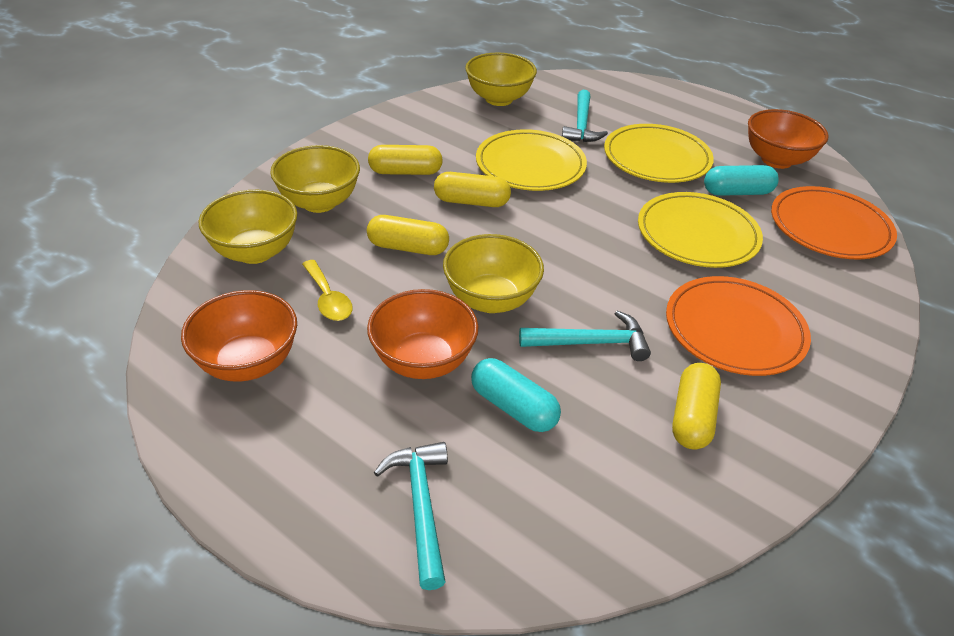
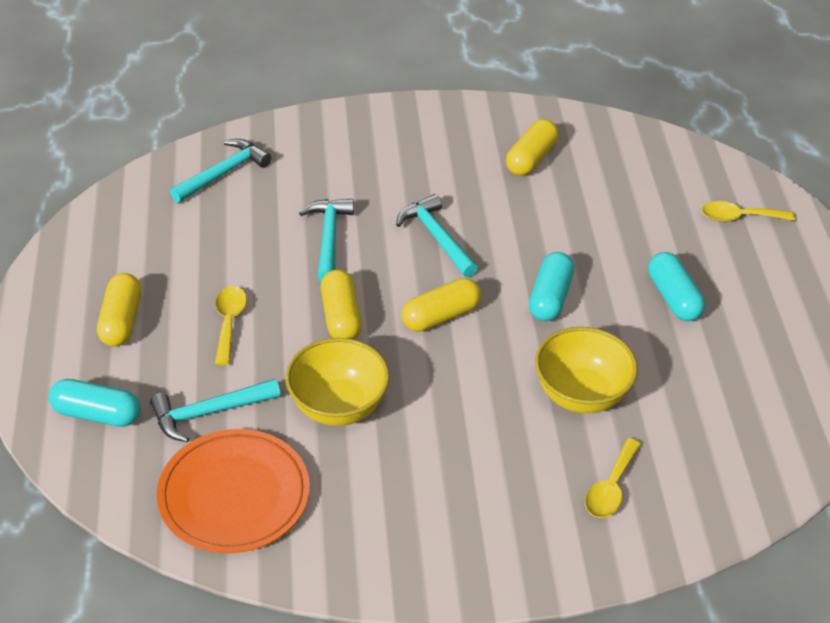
orange bowl: 3 -> 0
orange plate: 2 -> 1
turquoise capsule: 2 -> 3
turquoise hammer: 3 -> 4
yellow bowl: 4 -> 2
yellow plate: 3 -> 0
yellow spoon: 1 -> 3

